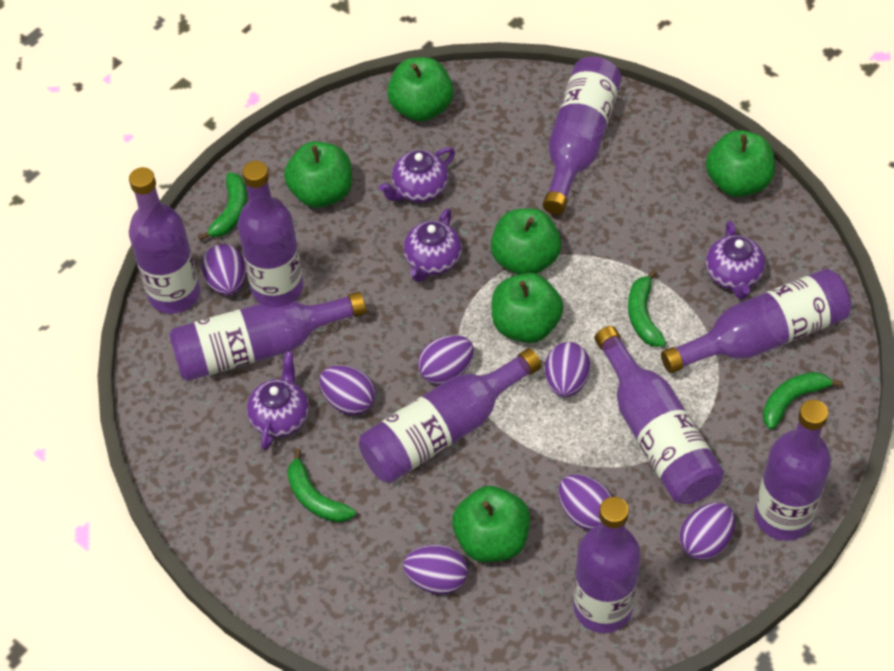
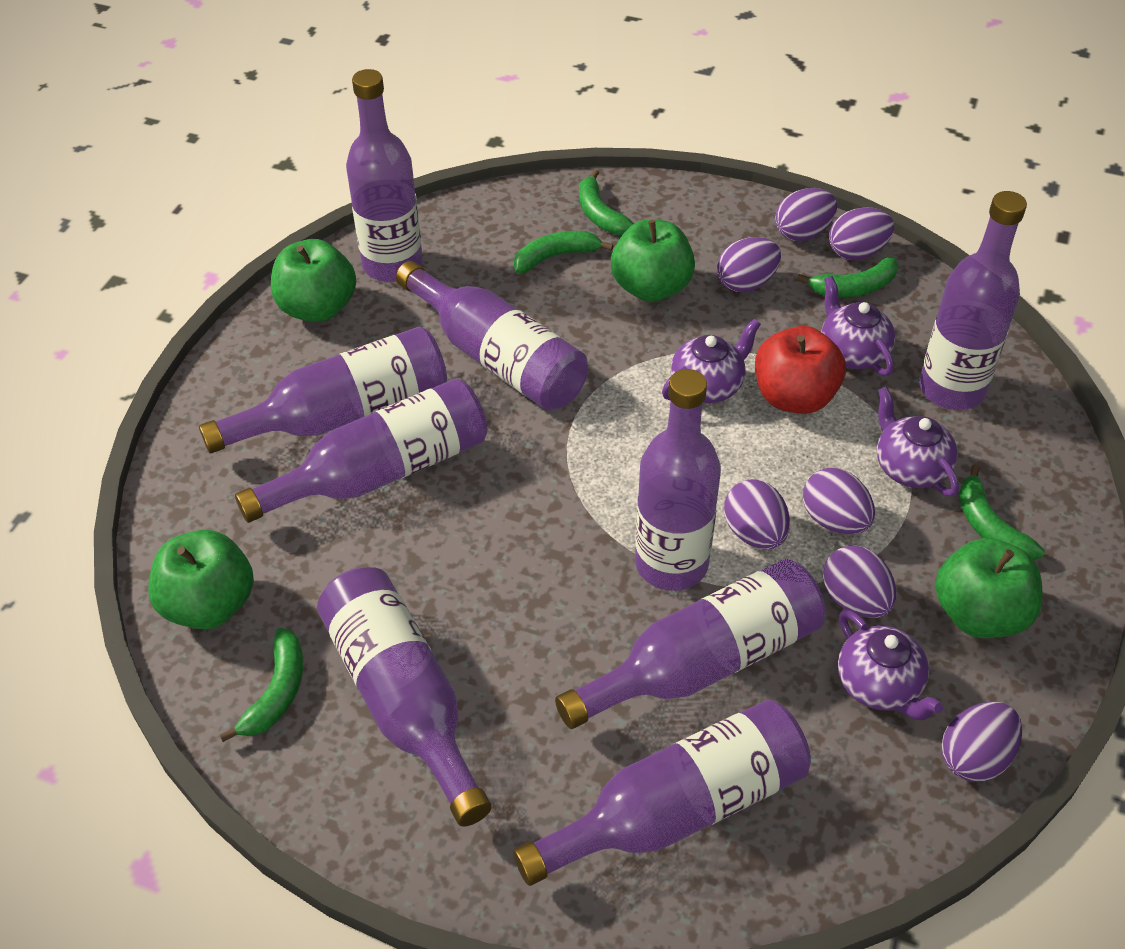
green apple: 6 -> 4
green banana: 4 -> 5
red apple: 0 -> 1

